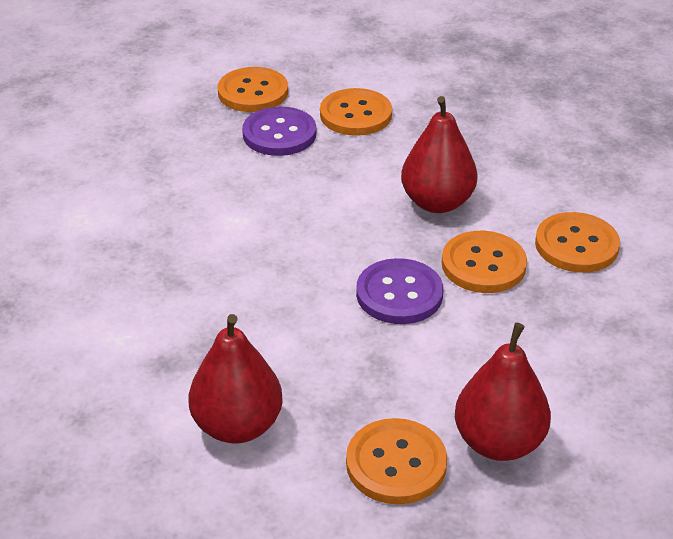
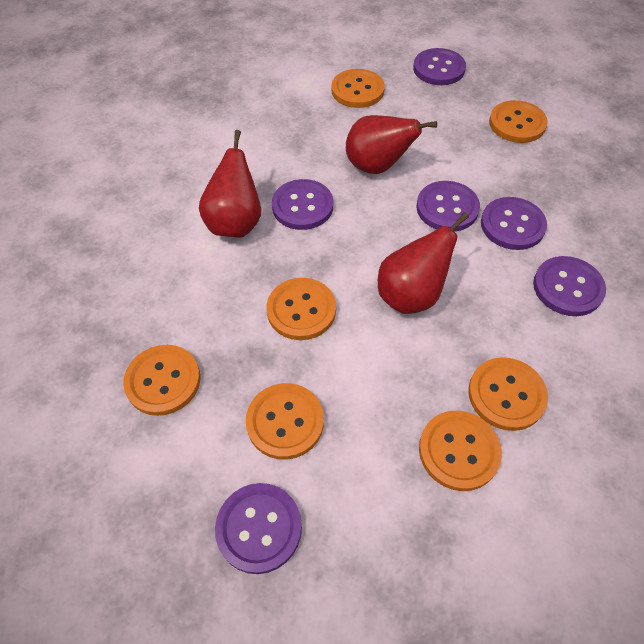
orange button: 5 -> 7
purple button: 2 -> 6

